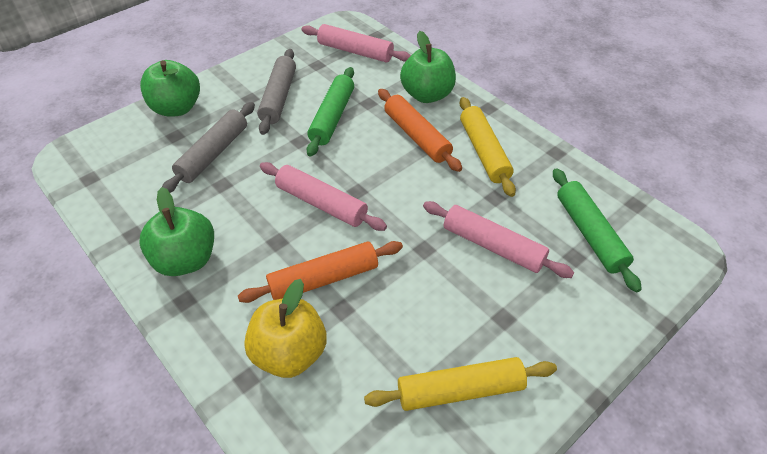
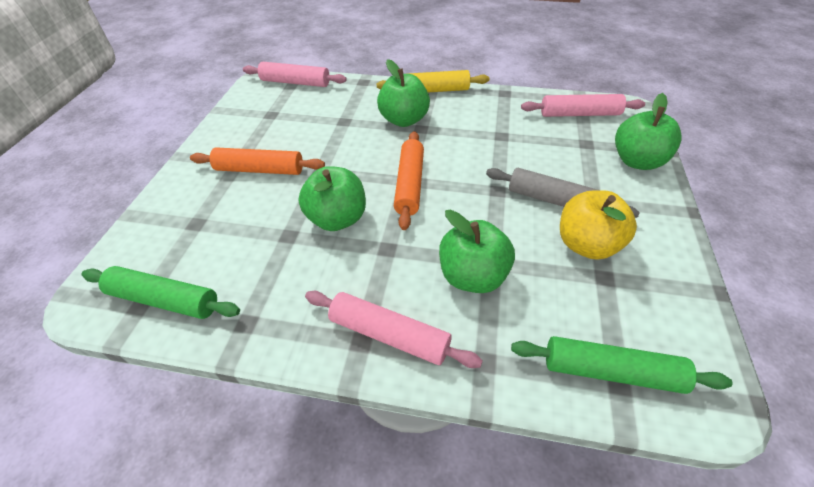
green apple: 3 -> 4
grey rolling pin: 2 -> 1
yellow rolling pin: 2 -> 1

